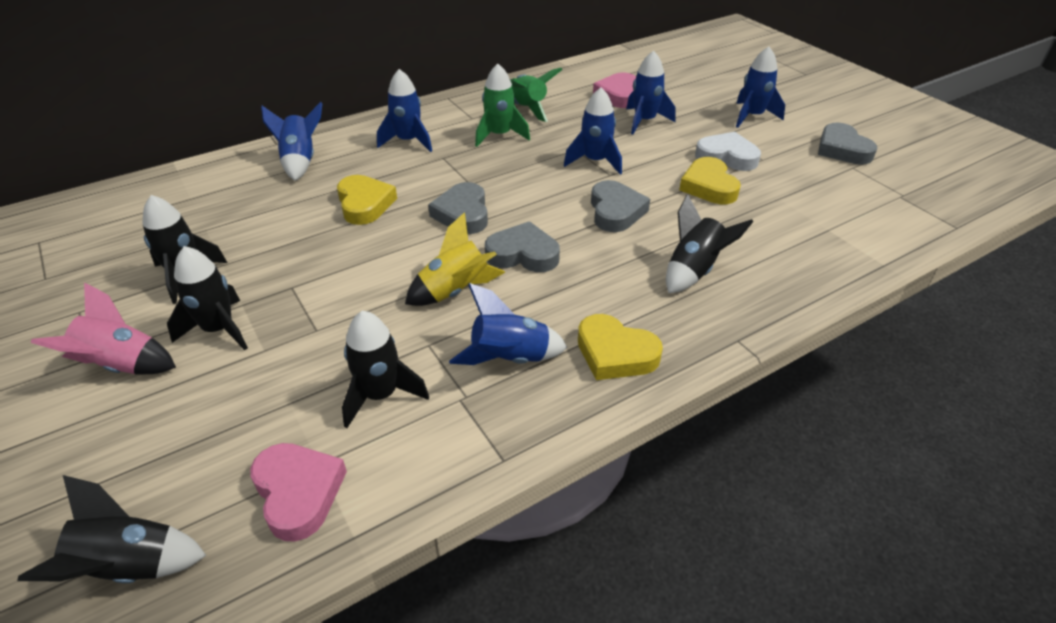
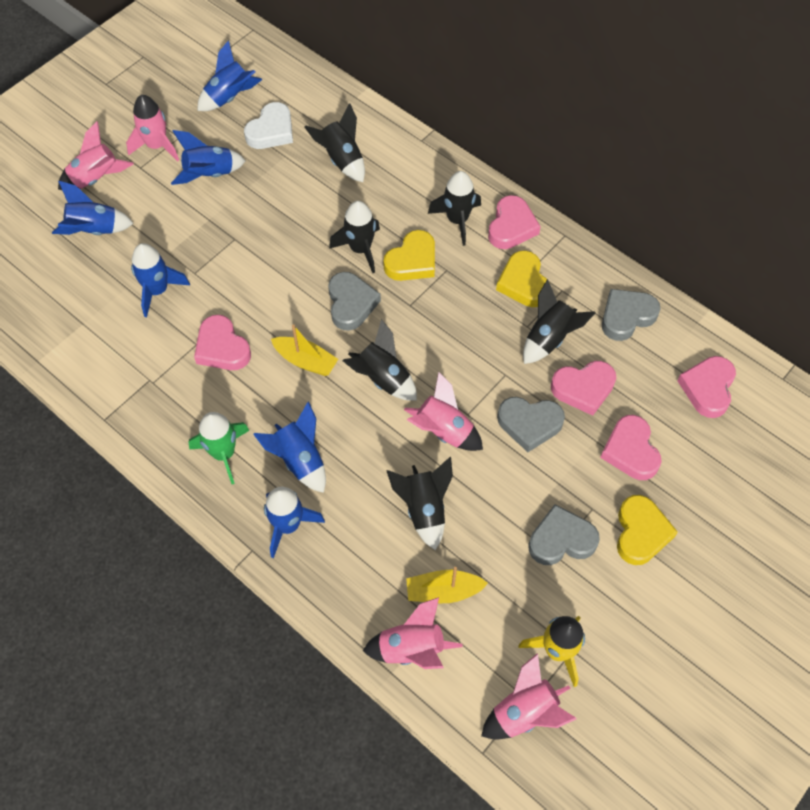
black rocket: 5 -> 6
green rocket: 2 -> 1
pink heart: 2 -> 5
pink rocket: 1 -> 5
yellow boat: 0 -> 2

